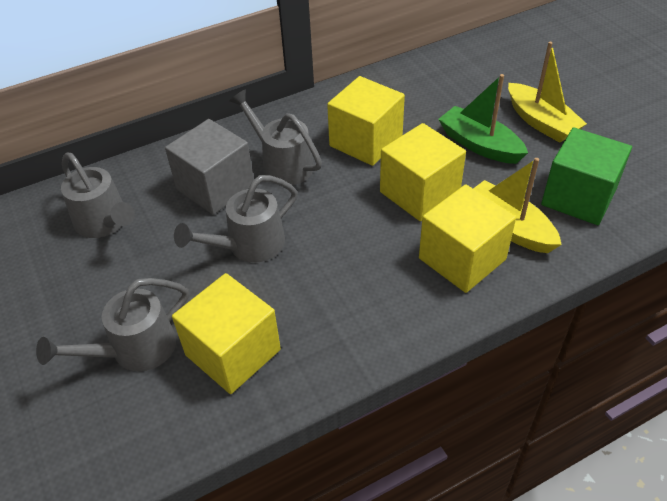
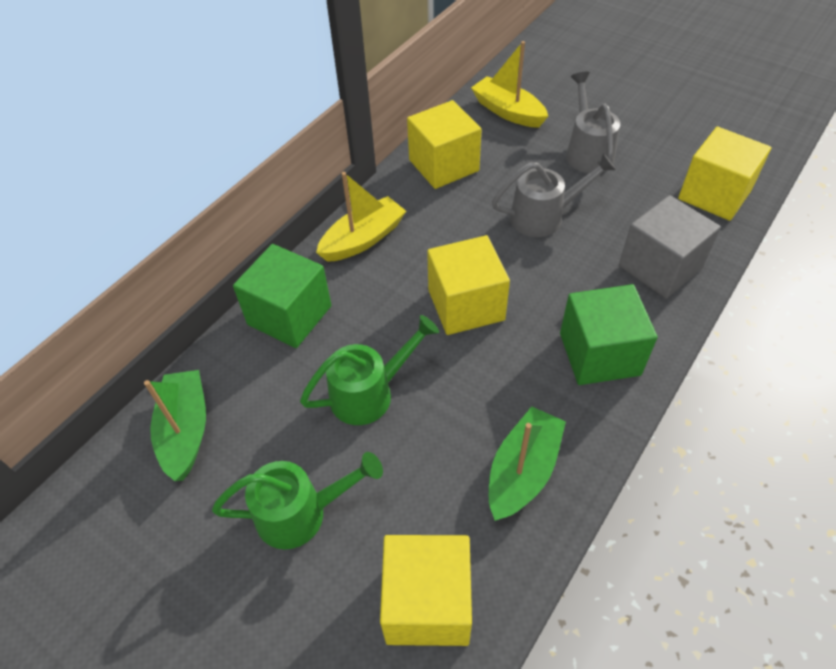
green boat: 1 -> 2
green cube: 1 -> 2
green watering can: 0 -> 2
grey watering can: 4 -> 2

